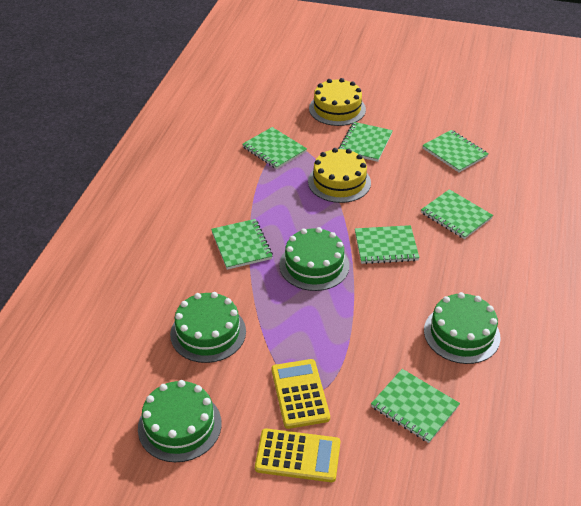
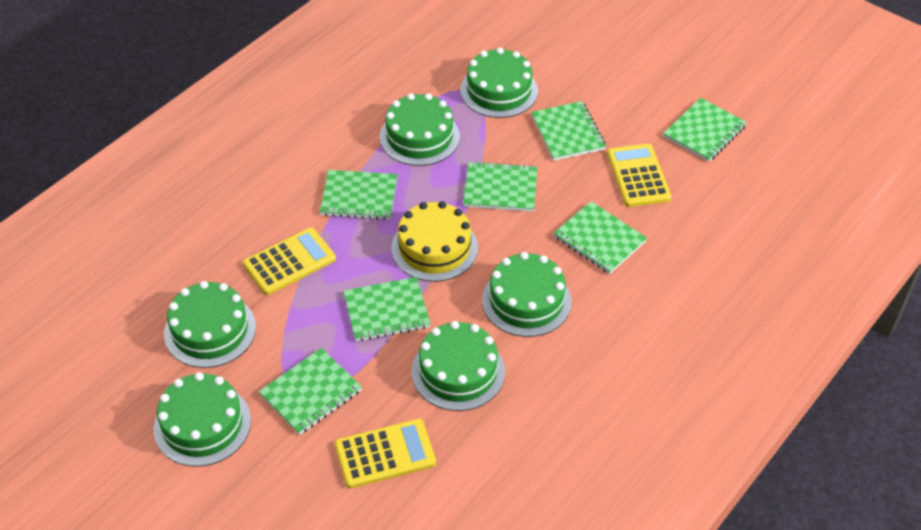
green cake: 4 -> 6
yellow cake: 2 -> 1
yellow calculator: 2 -> 3

